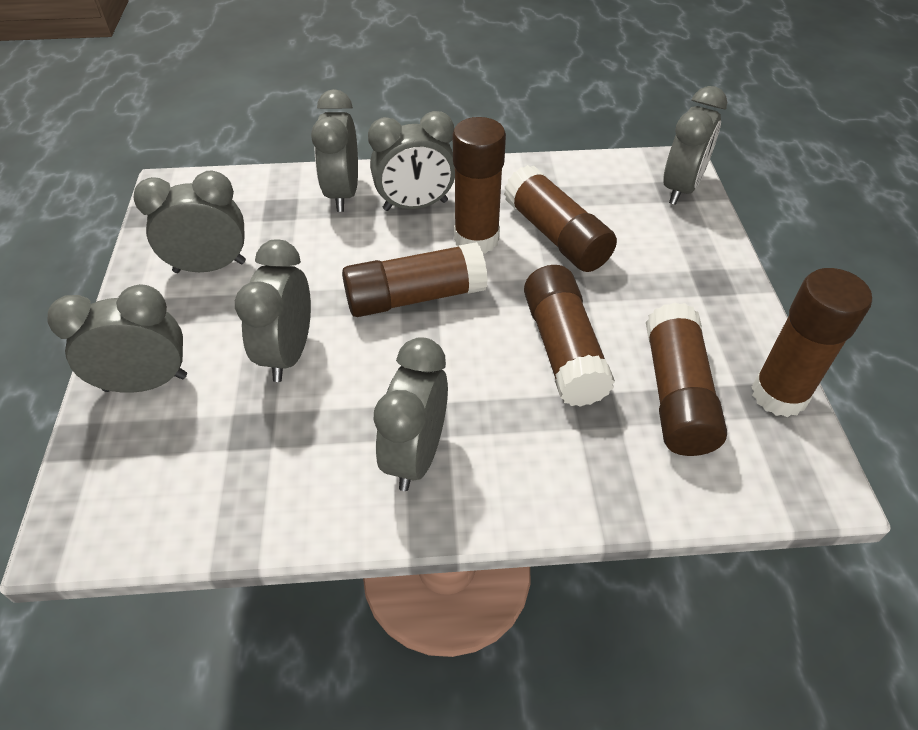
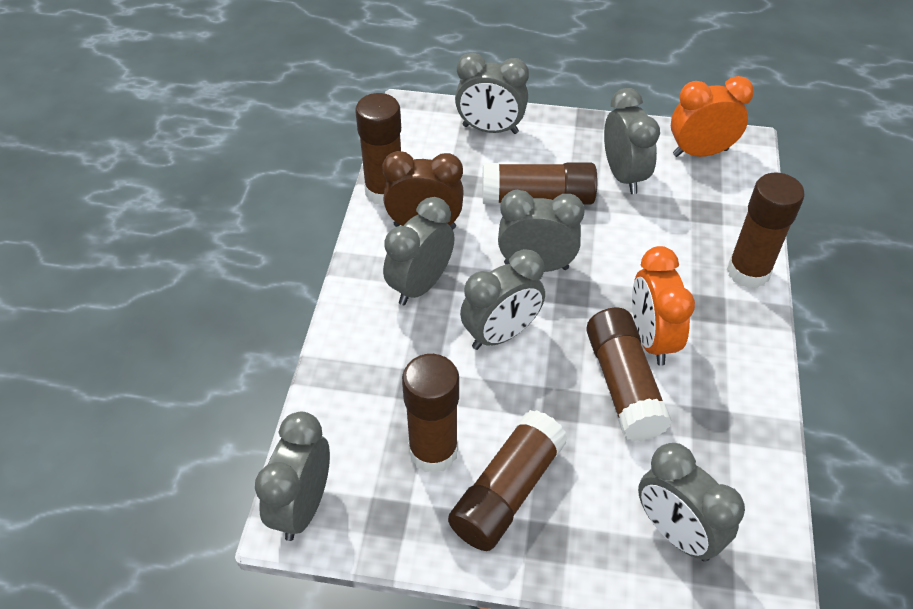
brown clock: 0 -> 1
orange clock: 0 -> 2

